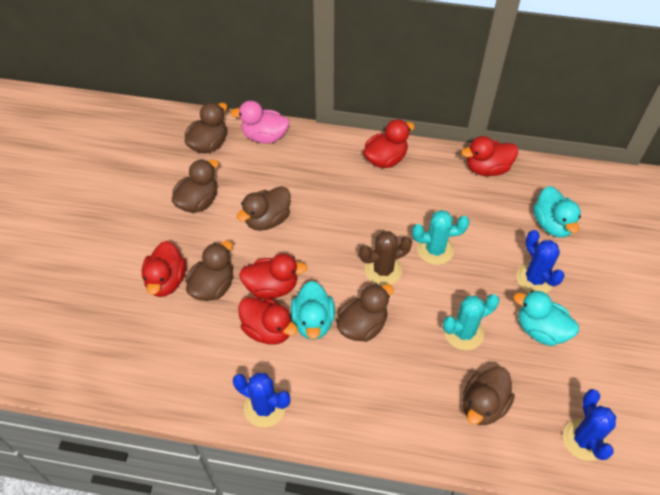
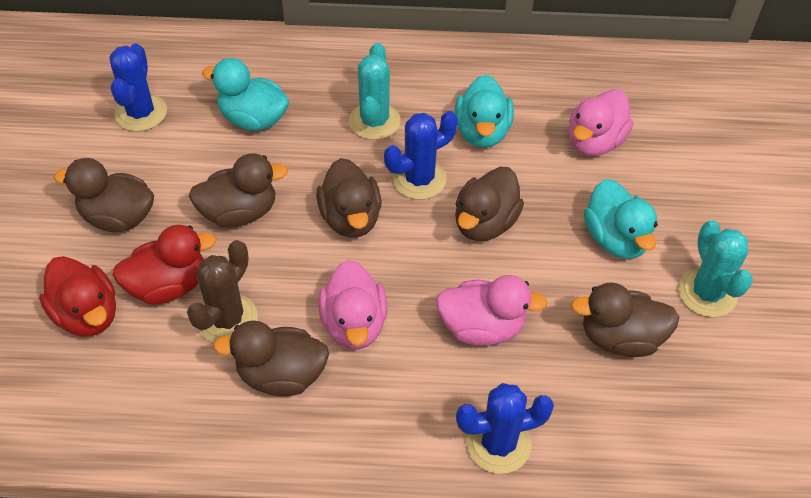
pink duck: 1 -> 3
red duck: 5 -> 2

